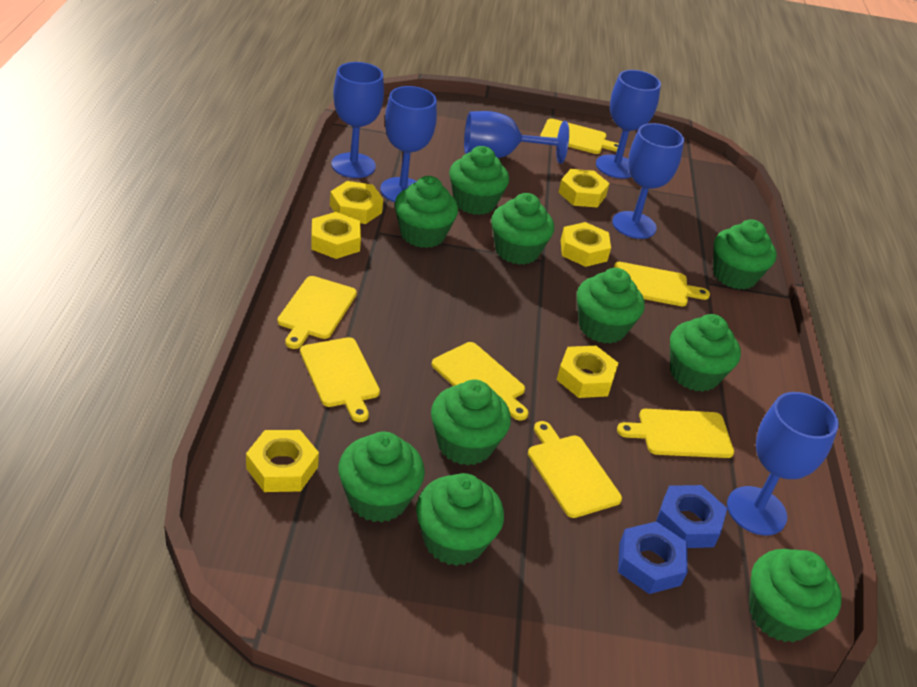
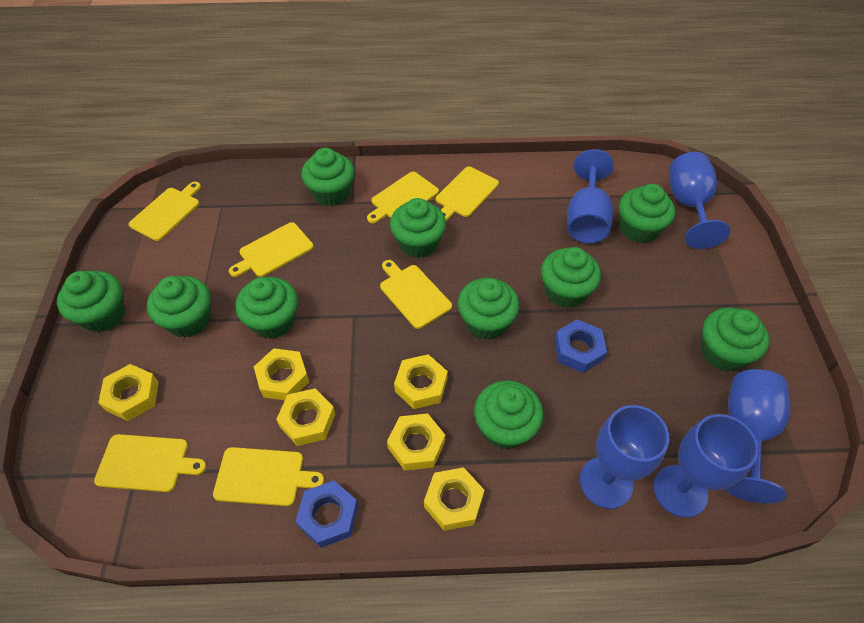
blue goblet: 6 -> 5

